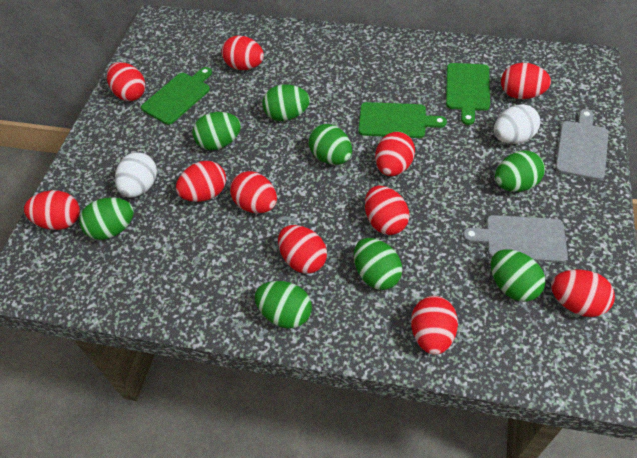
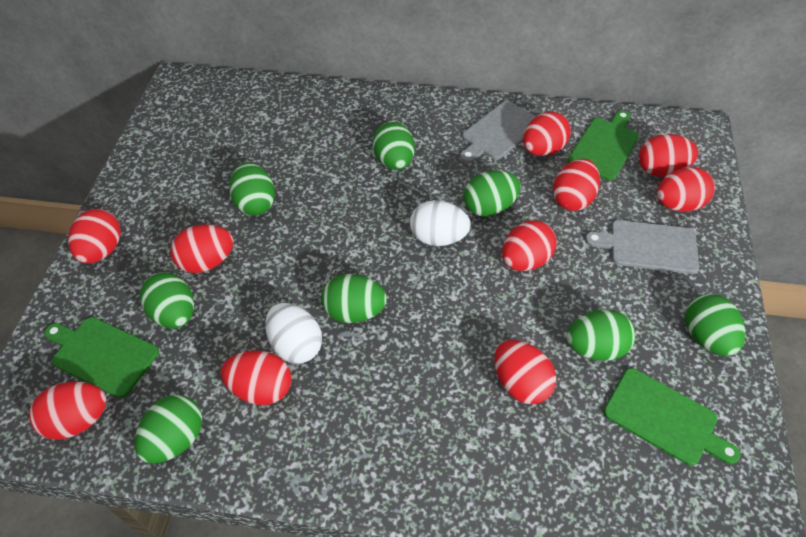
red egg: 11 -> 10

